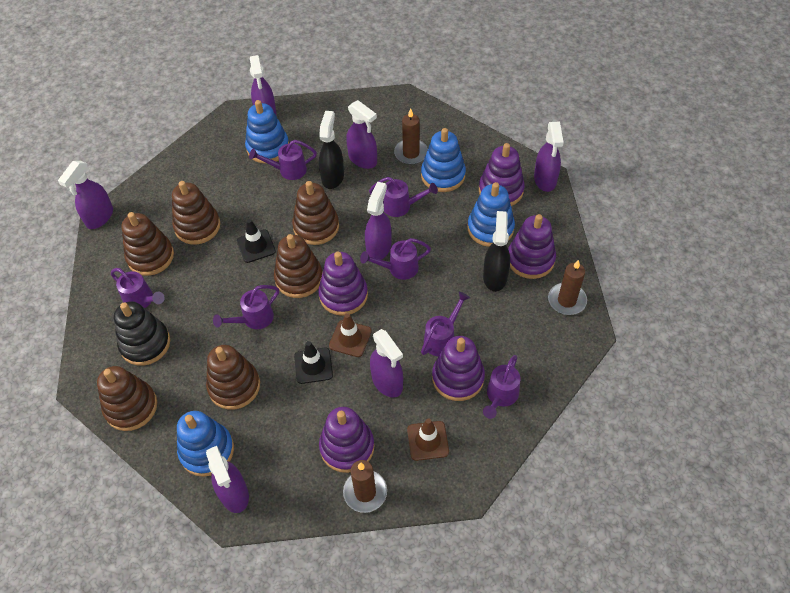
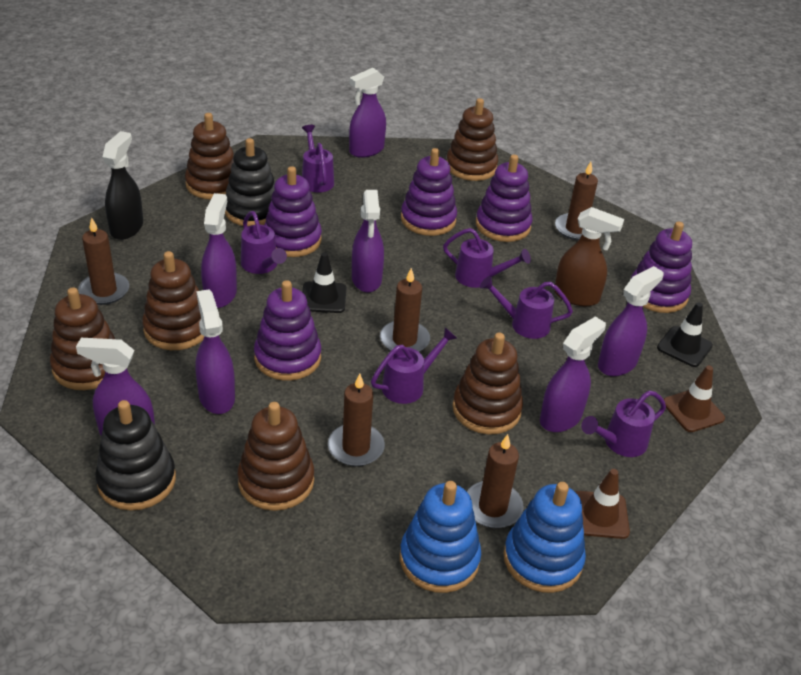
black spray bottle: 2 -> 1
black stacking toy: 1 -> 2
blue stacking toy: 4 -> 2
brown candle: 3 -> 5
brown spray bottle: 0 -> 1
purple watering can: 7 -> 6

